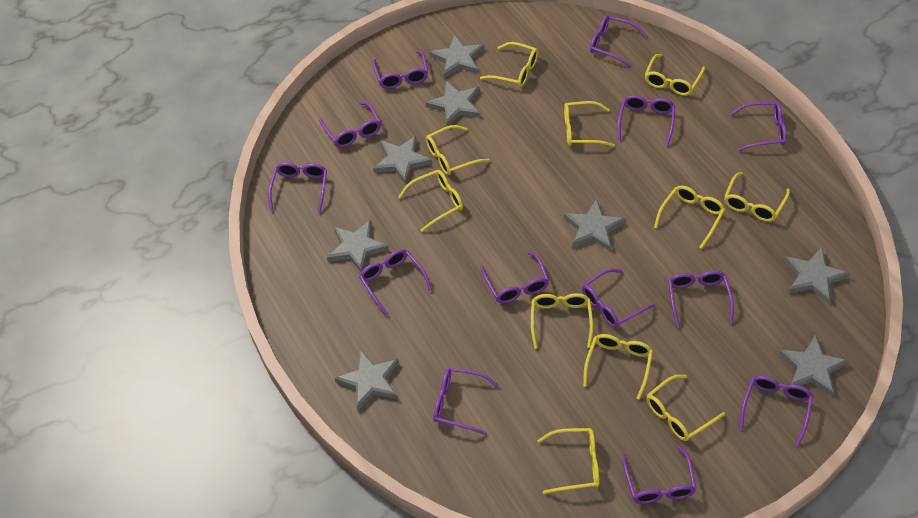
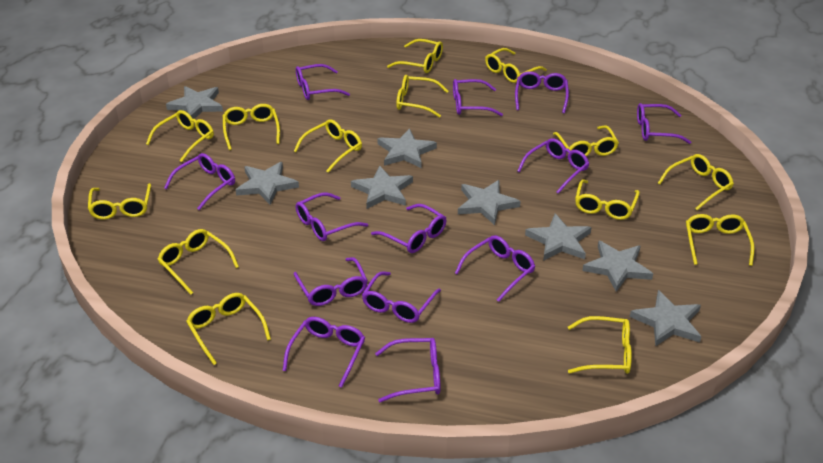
yellow glasses: 11 -> 14

